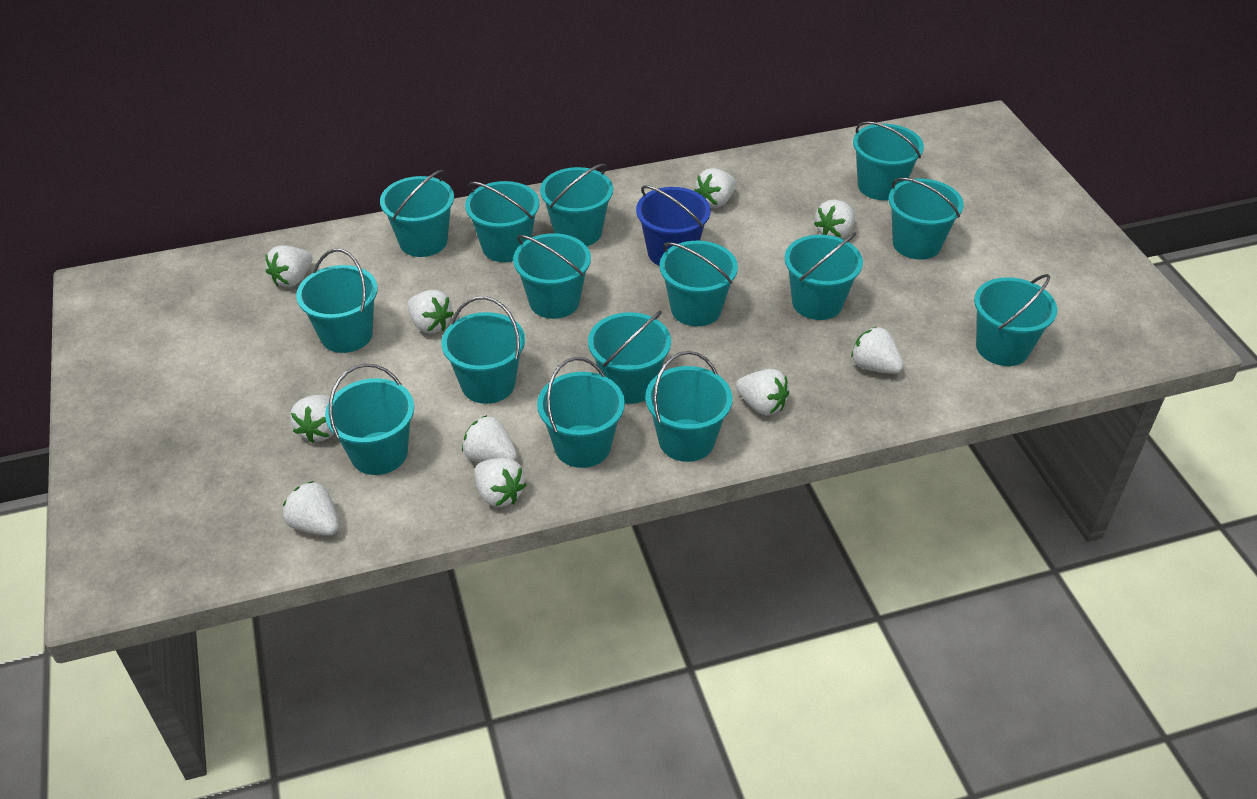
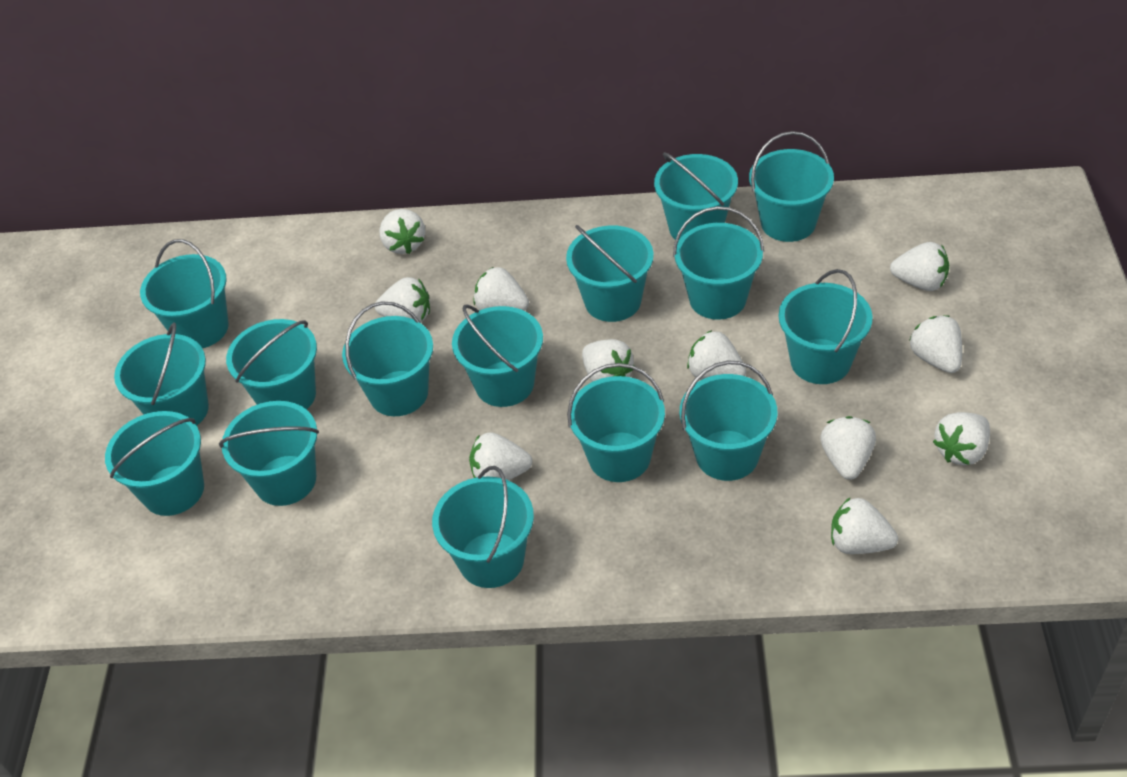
blue bucket: 1 -> 0
white strawberry: 10 -> 11

